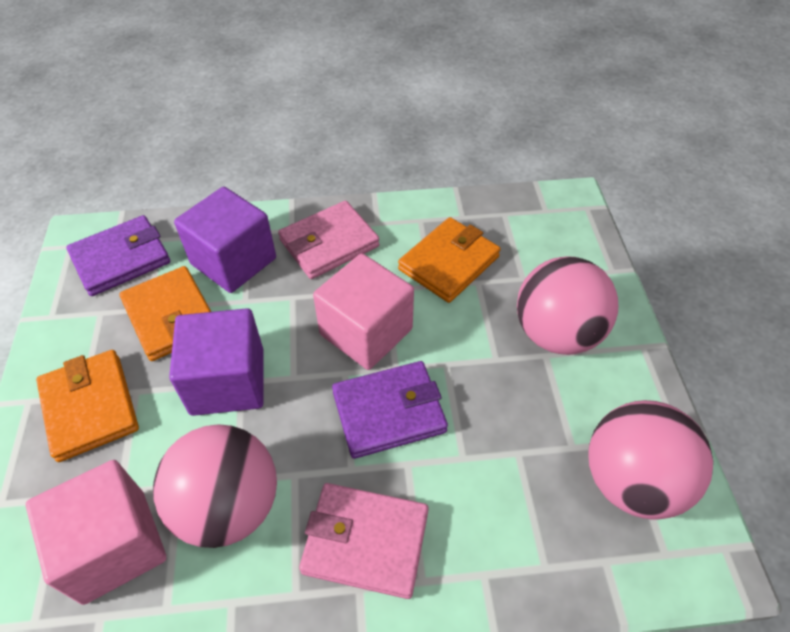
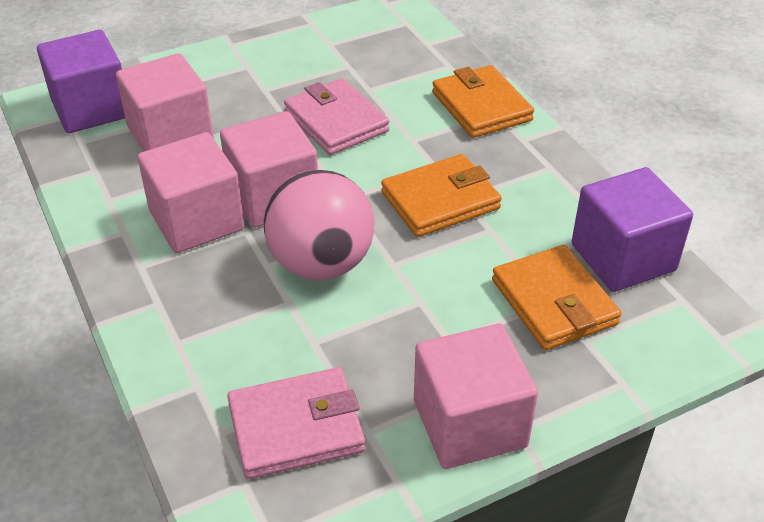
pink ball: 3 -> 1
pink cube: 2 -> 4
purple wallet: 2 -> 0

